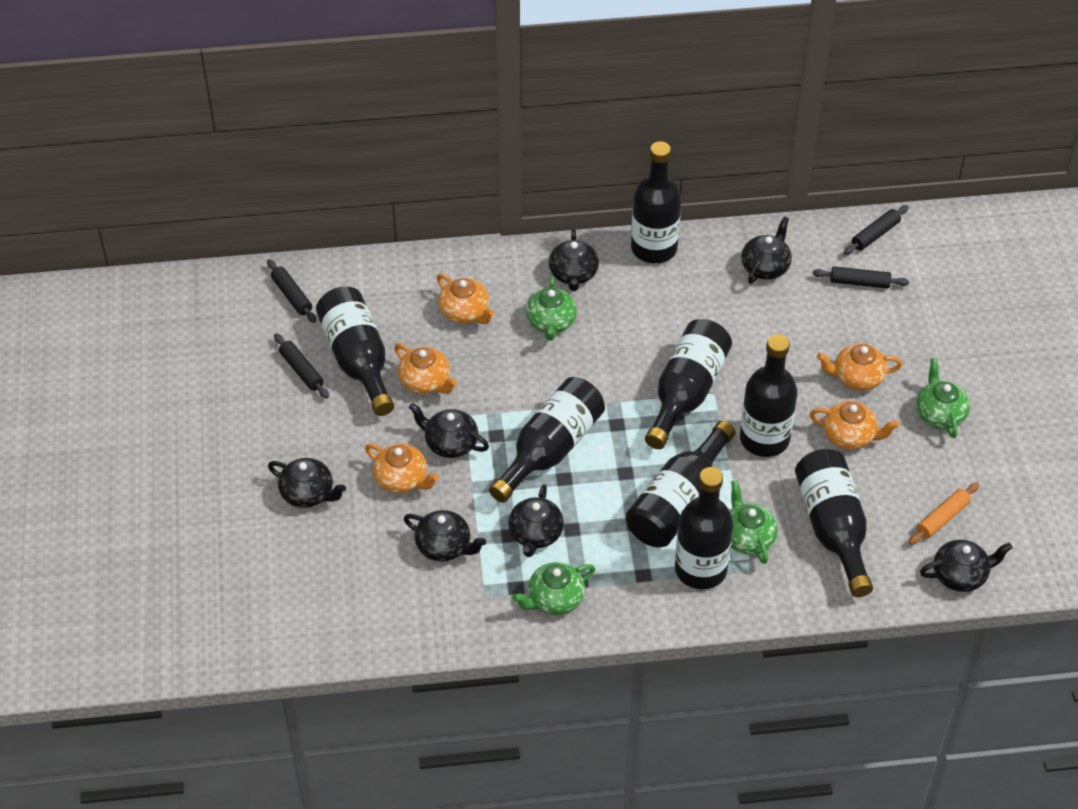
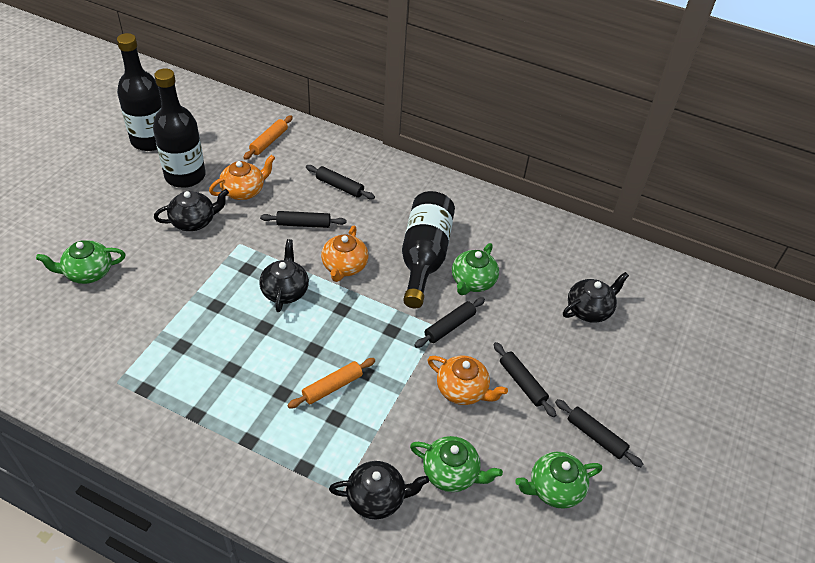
black bottle: 8 -> 3
black rolling pin: 4 -> 5
black teapot: 7 -> 4
orange rolling pin: 1 -> 2
orange teapot: 5 -> 3

